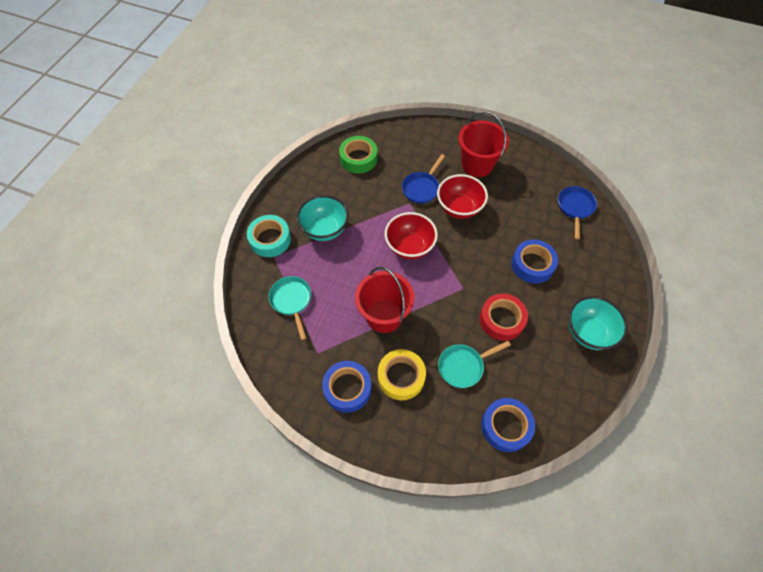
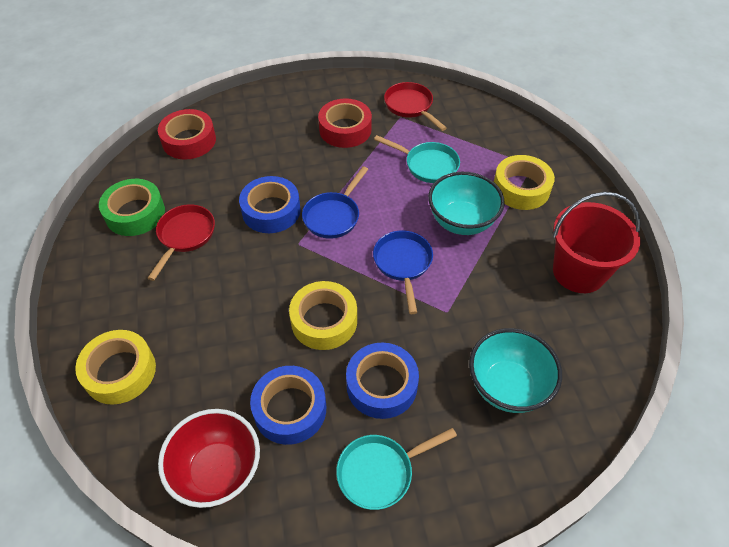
red bowl: 2 -> 1
red bucket: 2 -> 1
red pan: 0 -> 2
red tape: 1 -> 2
turquoise tape: 1 -> 0
yellow tape: 1 -> 3

